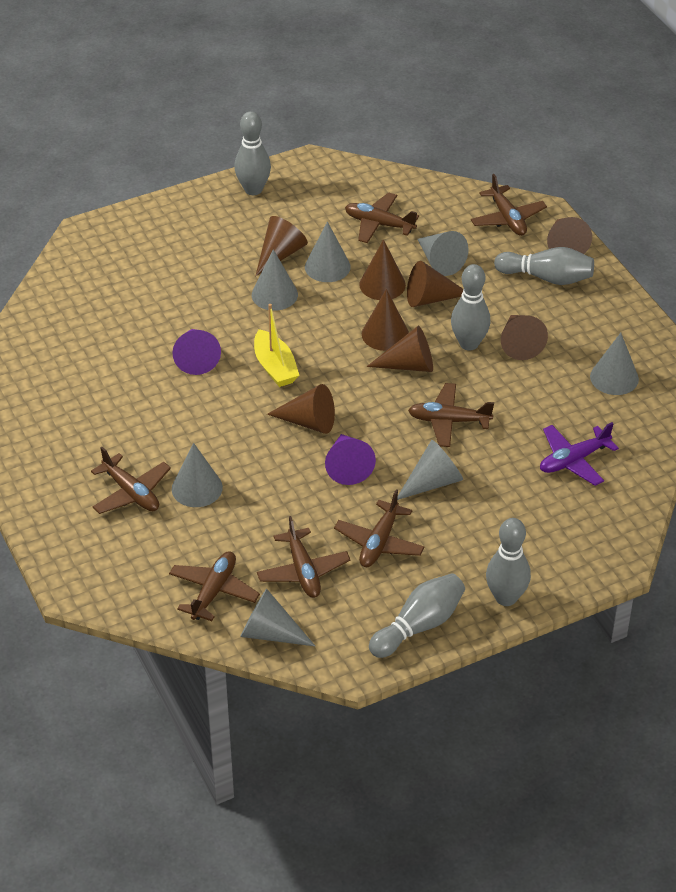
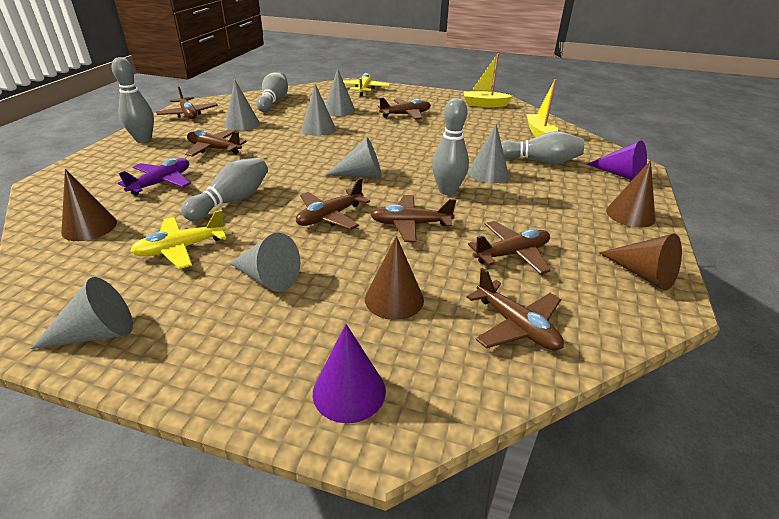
brown cone: 8 -> 4
yellow boat: 1 -> 2
yellow plane: 0 -> 2

